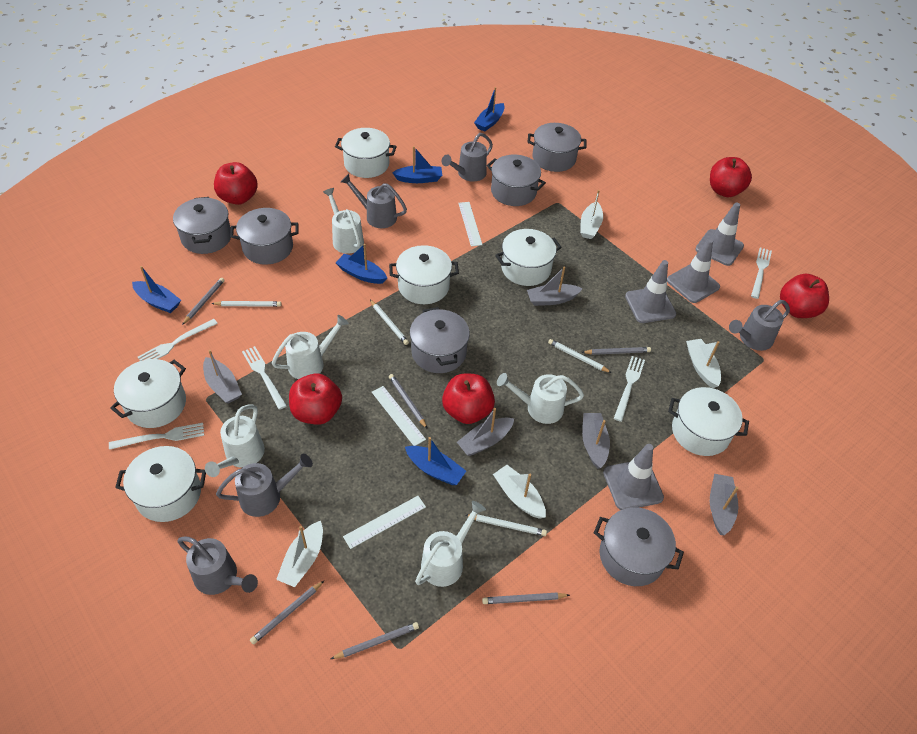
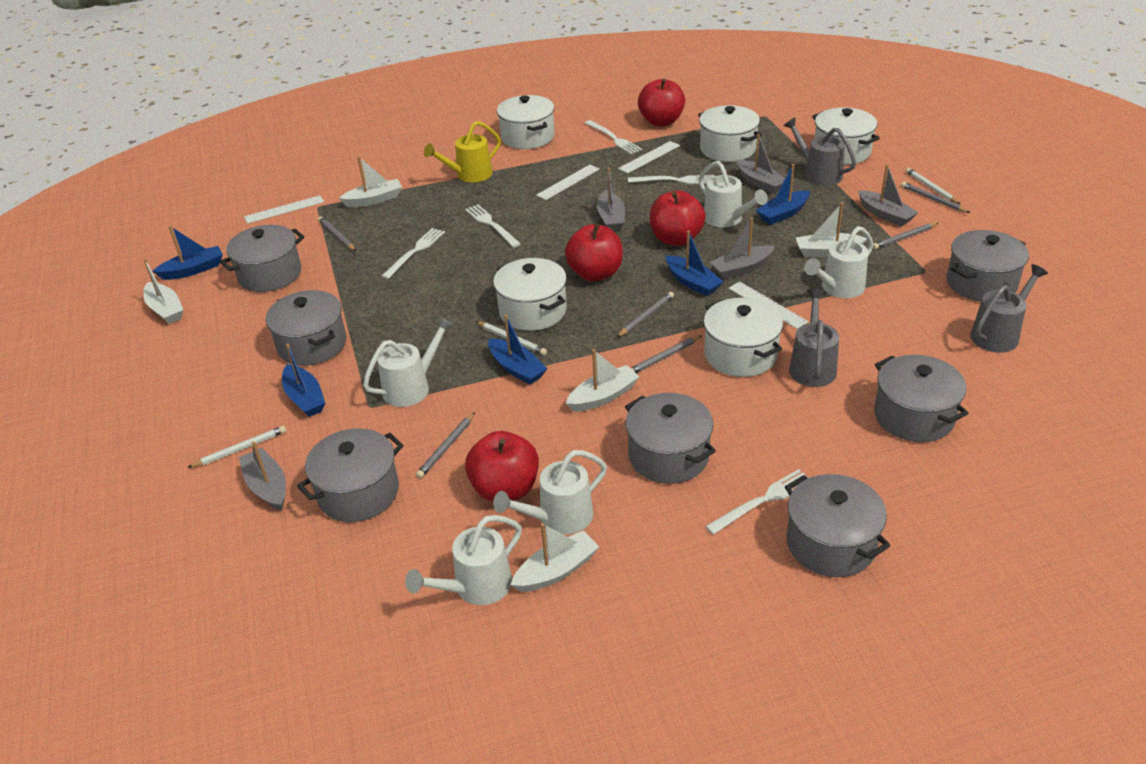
grey pot: 6 -> 7
grey traffic cone: 4 -> 0
grey watering can: 5 -> 3
red apple: 5 -> 4
white boat: 4 -> 5
white pencil: 4 -> 3
white pot: 6 -> 5
white ruler: 3 -> 4
yellow watering can: 0 -> 1

